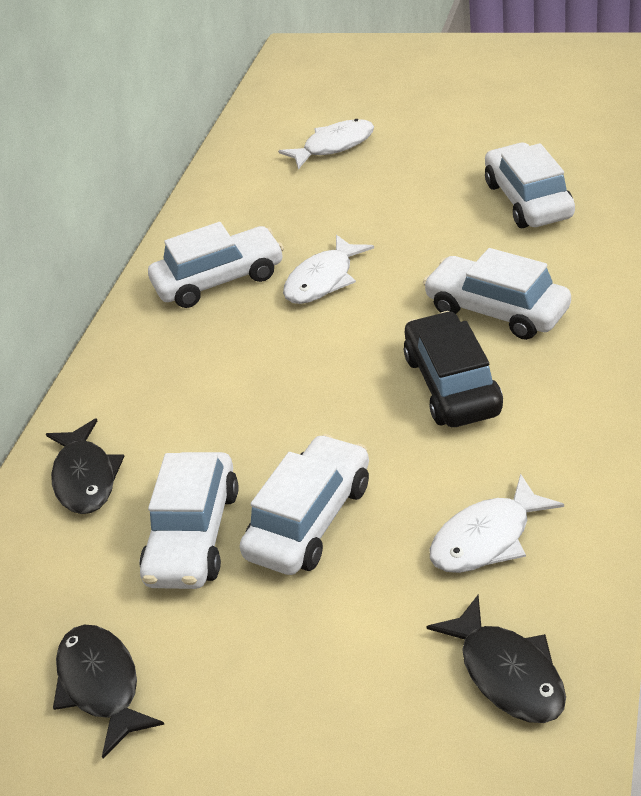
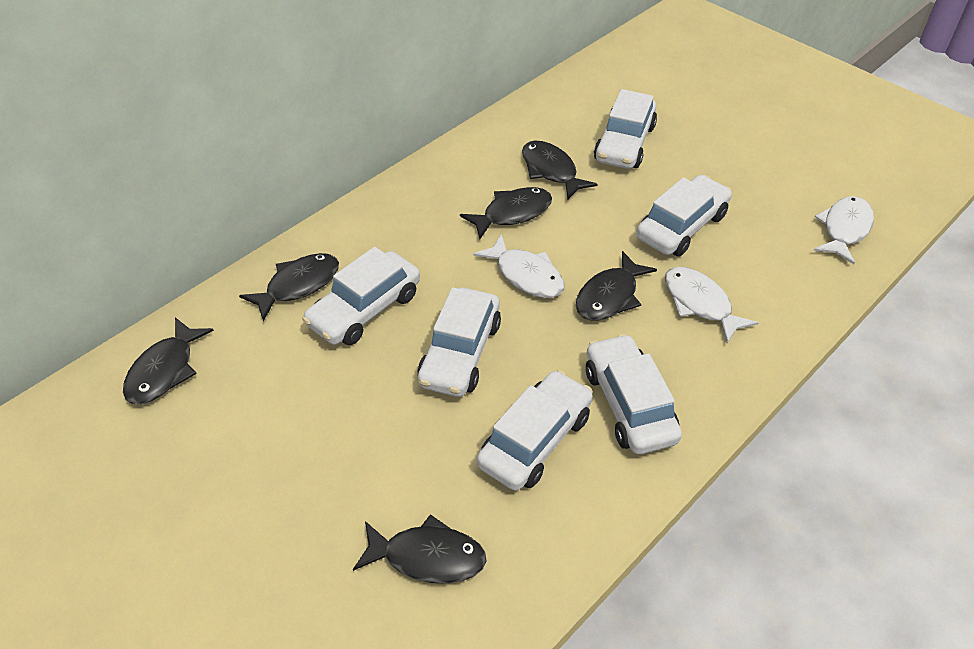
black car: 1 -> 0
black fish: 3 -> 6
white car: 5 -> 6

